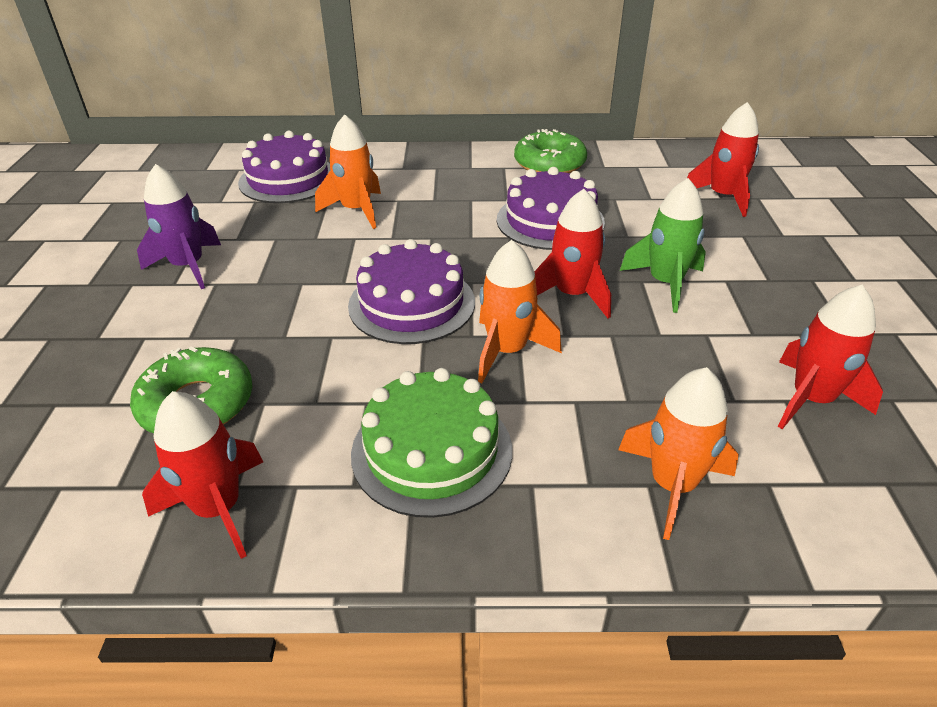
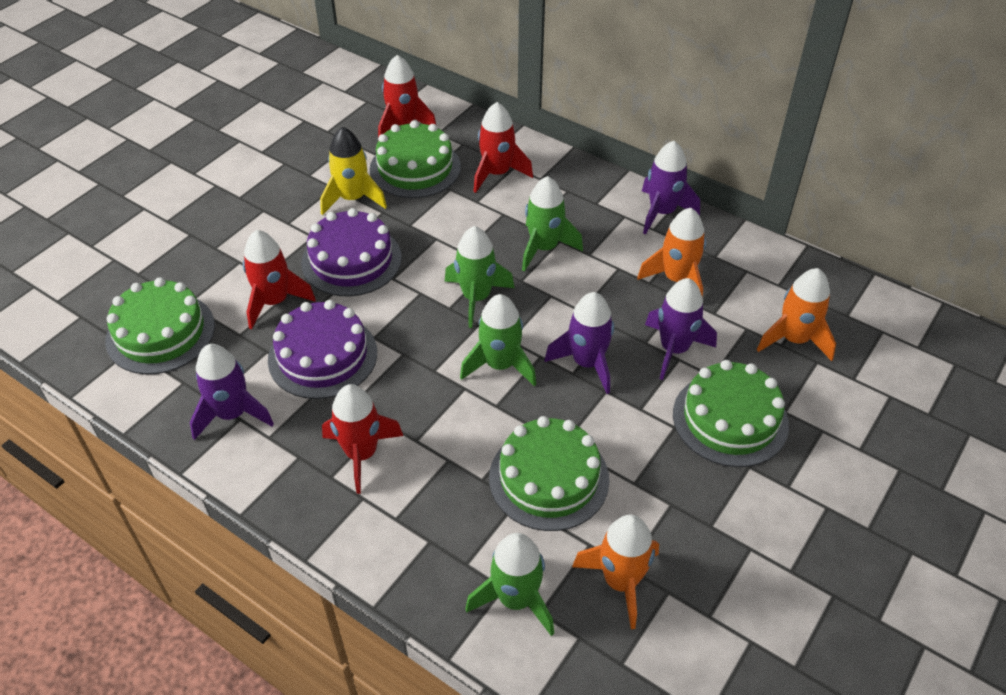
green cake: 1 -> 4
green donut: 2 -> 0
green rocket: 1 -> 4
purple cake: 3 -> 2
purple rocket: 1 -> 4
yellow rocket: 0 -> 1

